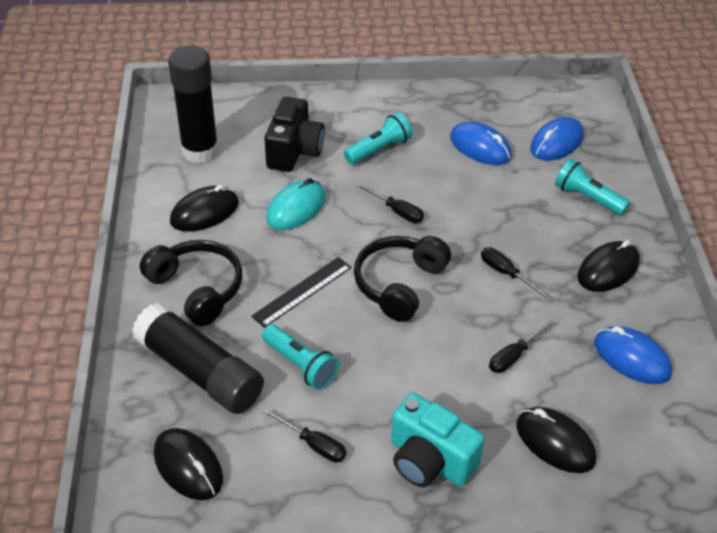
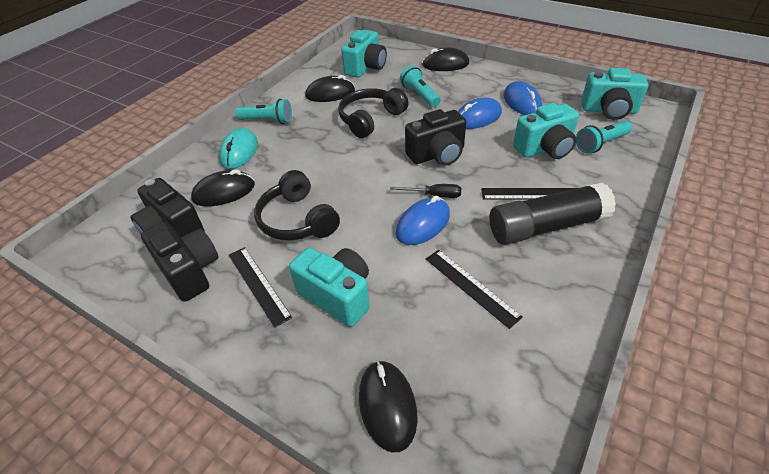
black camera: 1 -> 3
black glue stick: 2 -> 1
black ruler: 1 -> 3
black screwdriver: 4 -> 1
turquoise camera: 1 -> 4

